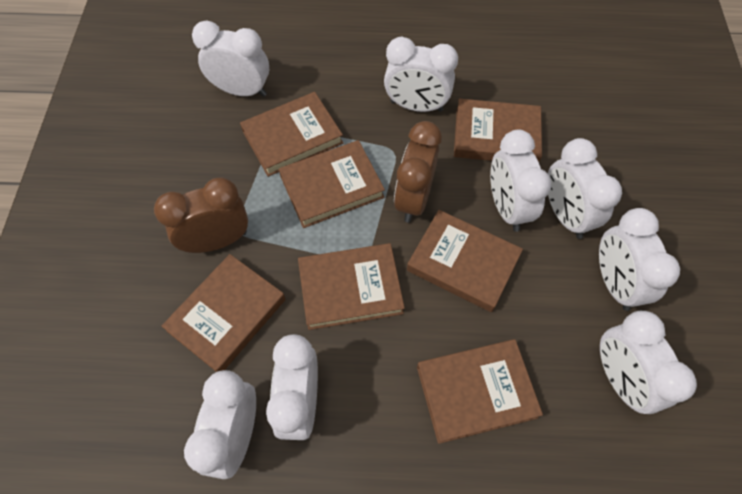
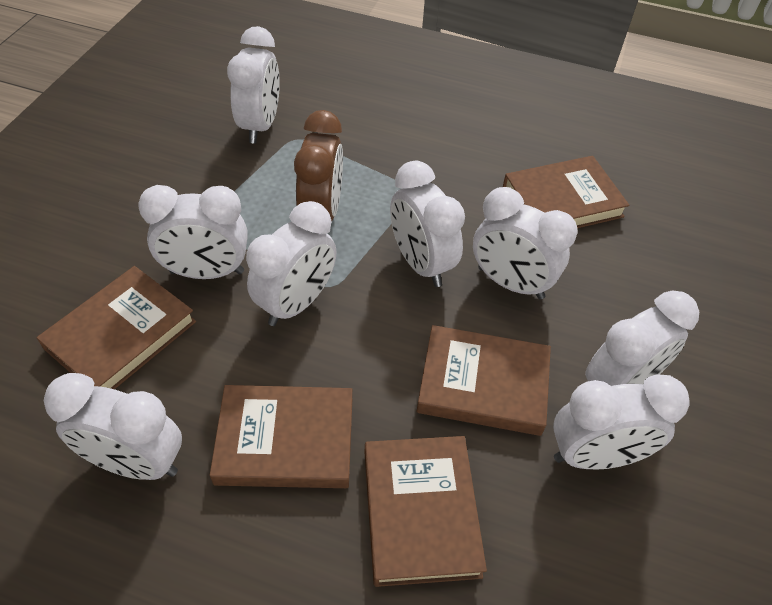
brown book: 7 -> 5
brown clock: 2 -> 1

